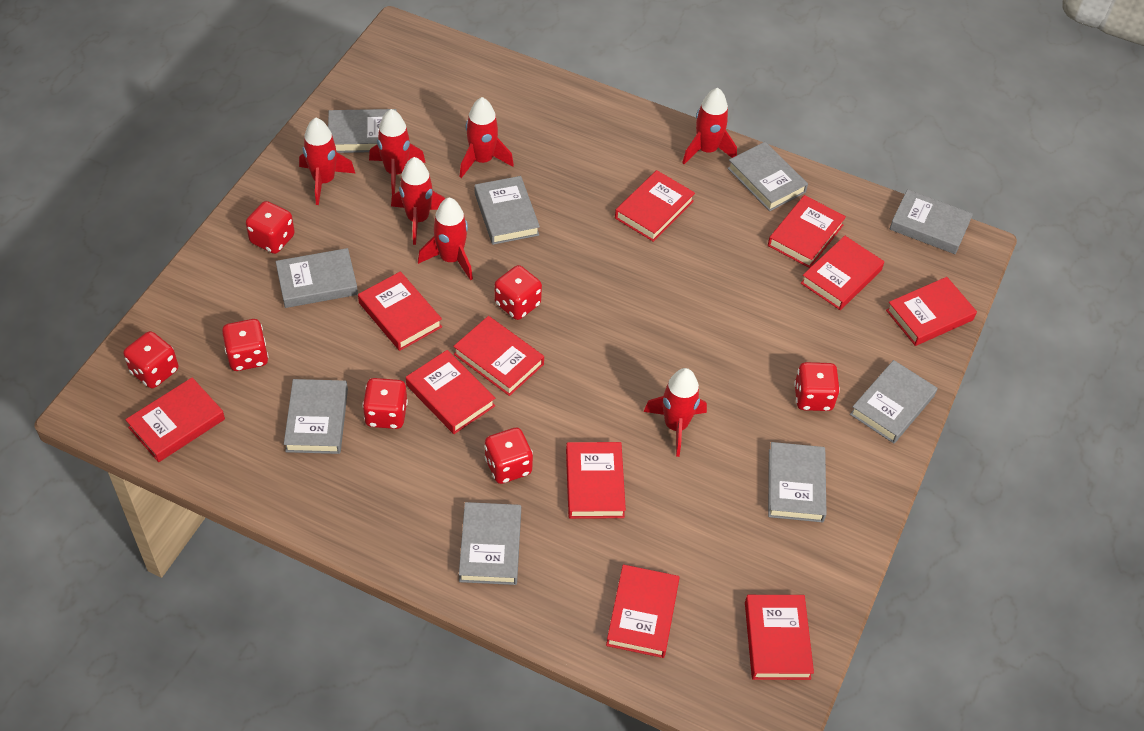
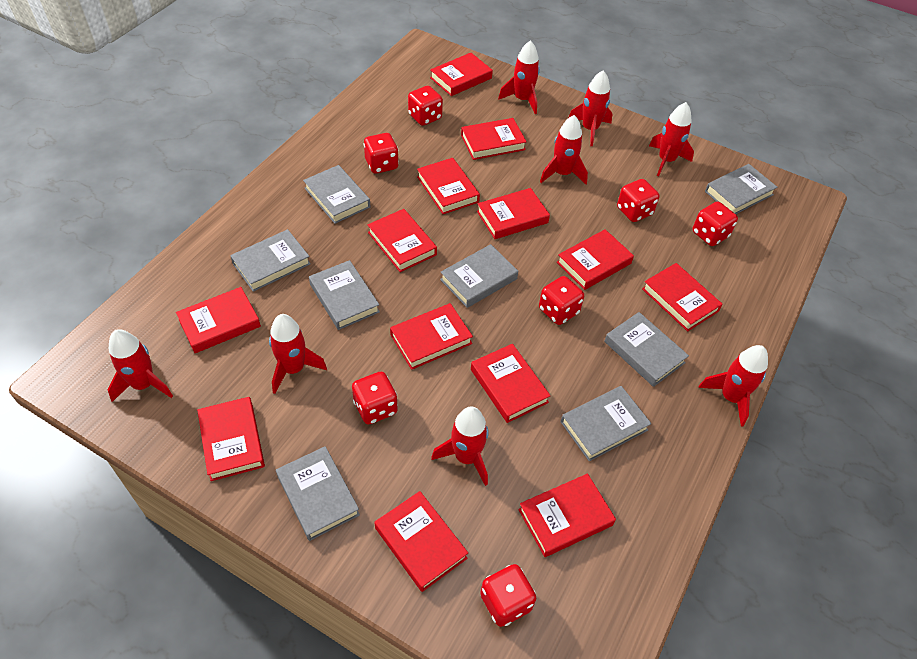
grey book: 9 -> 8
red book: 11 -> 13
red rocket: 7 -> 8

